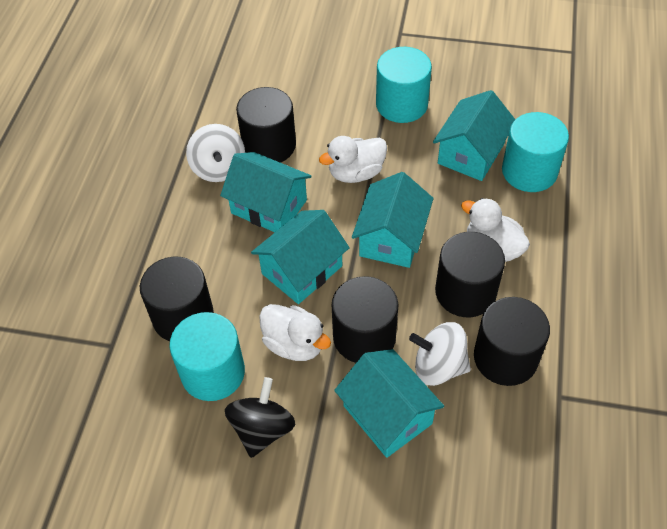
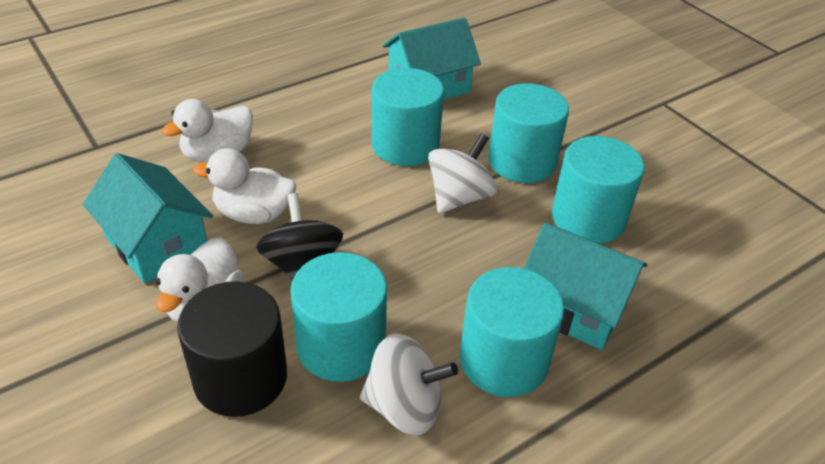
black cylinder: 5 -> 1
turquoise cylinder: 3 -> 5
turquoise house: 5 -> 3

